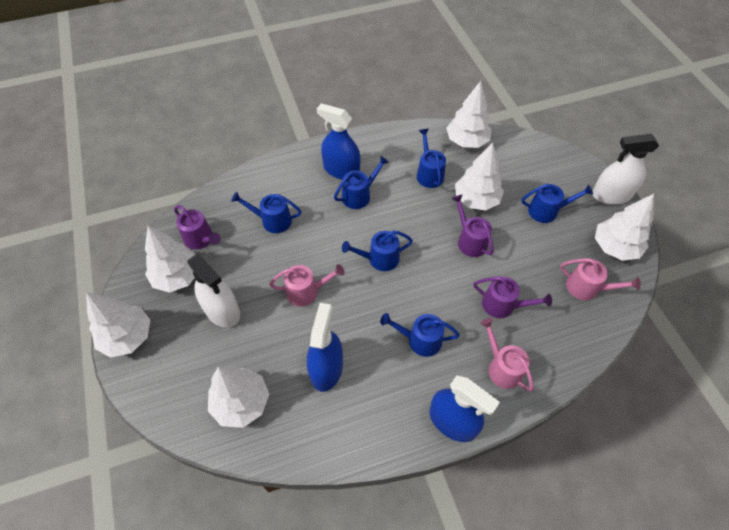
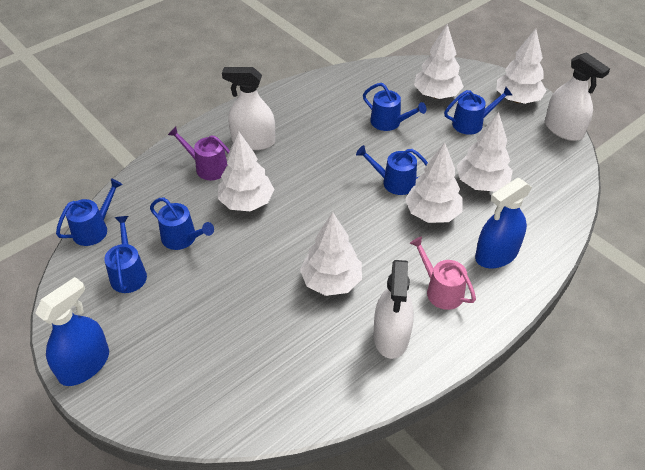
blue spray bottle: 3 -> 2
pink watering can: 3 -> 1
purple watering can: 3 -> 1
white spray bottle: 2 -> 3

